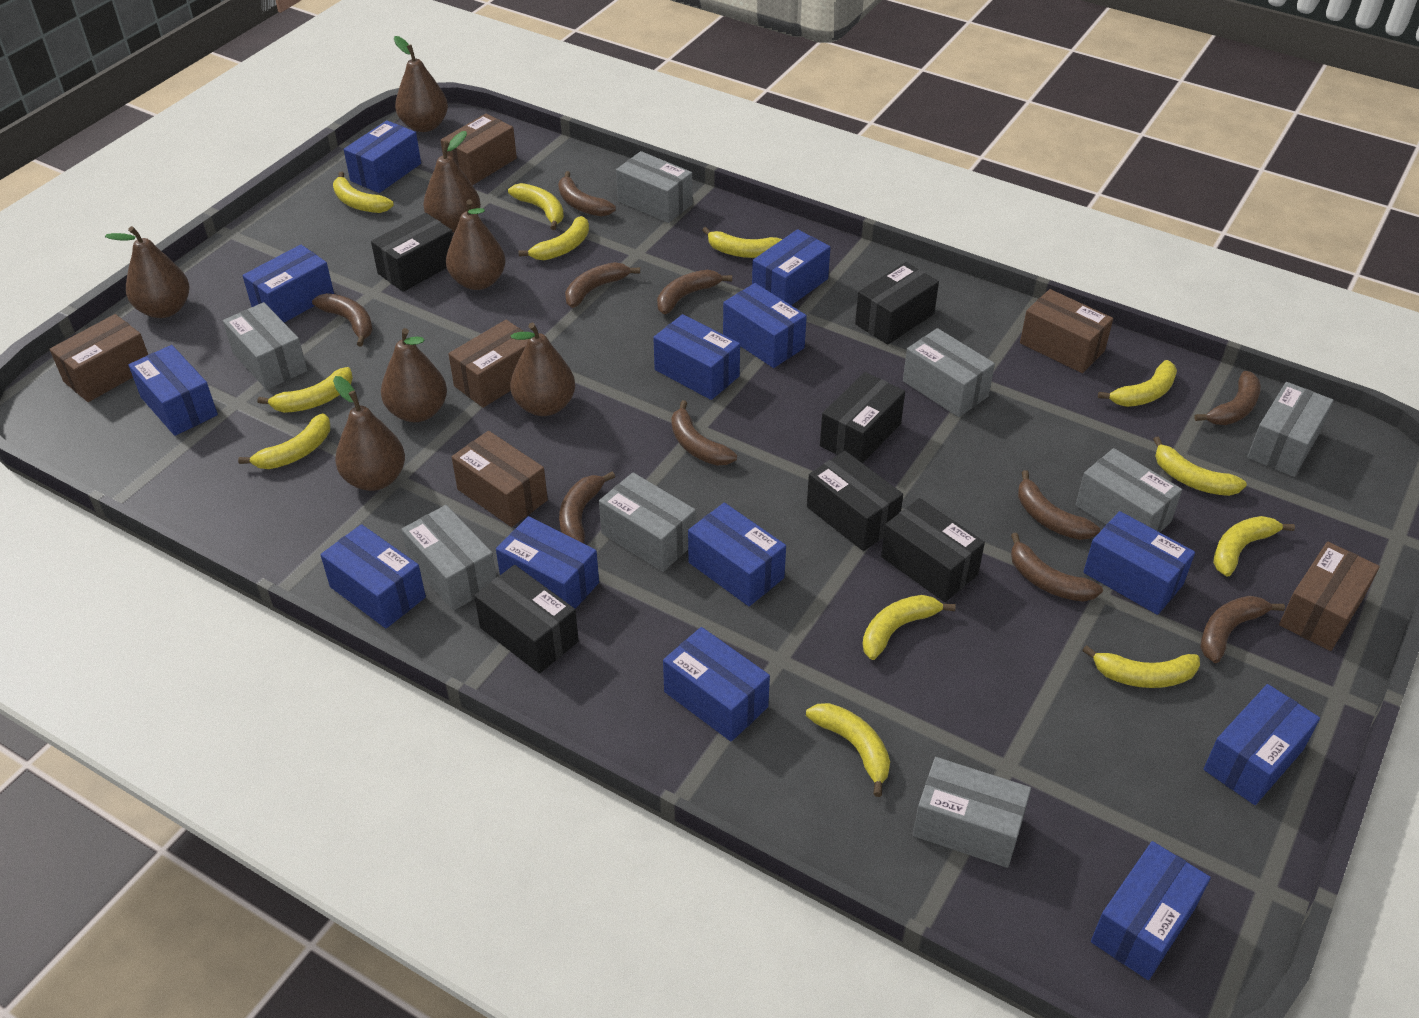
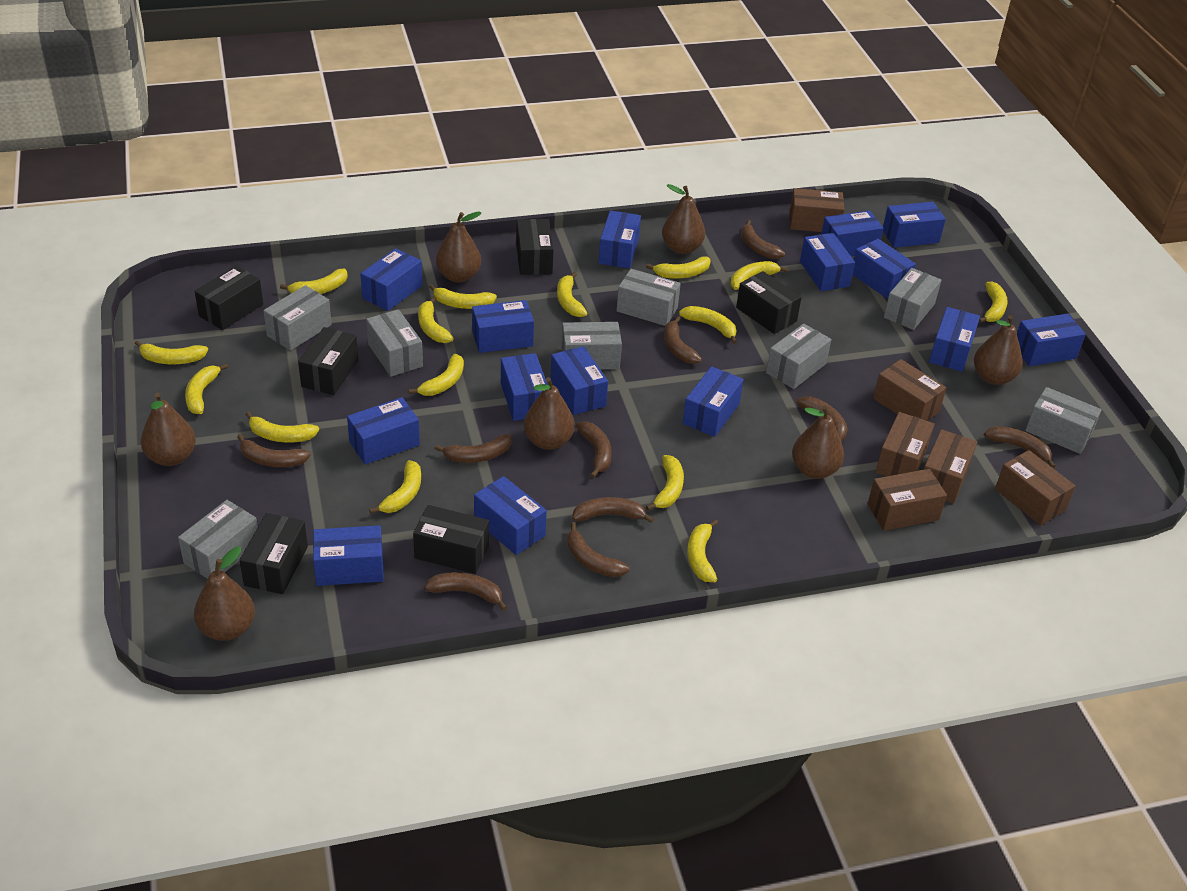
blue box: 13 -> 15
yellow banana: 12 -> 15

